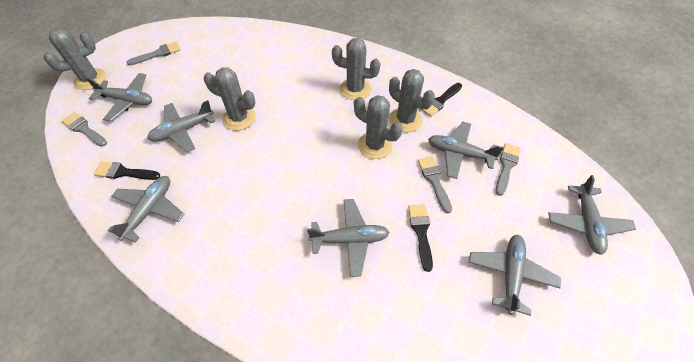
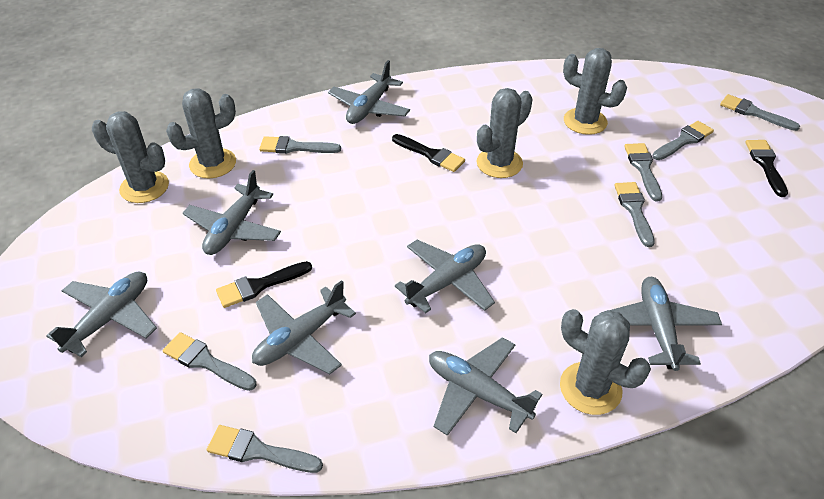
grey brush: 4 -> 7

